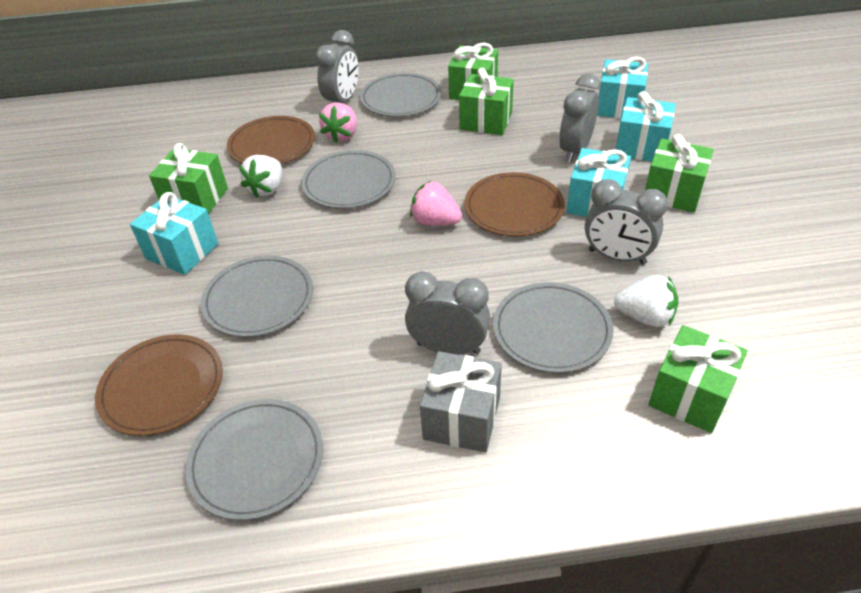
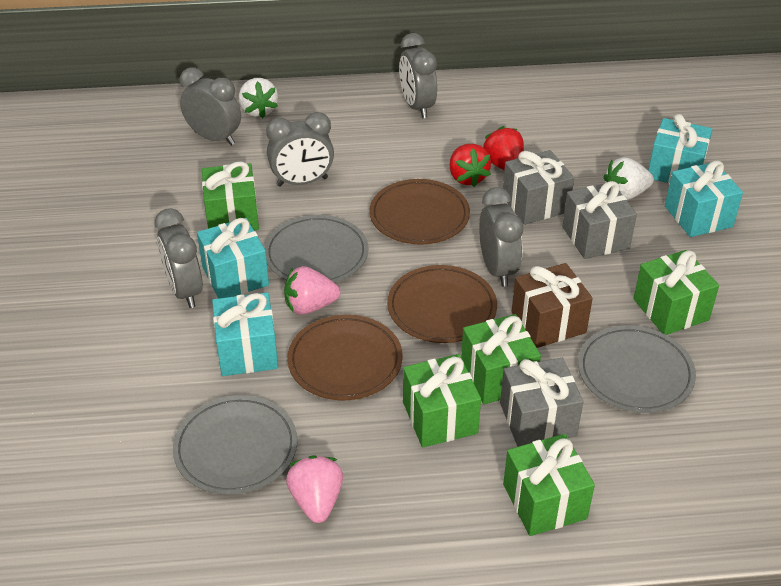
brown gift: 0 -> 1
grey clock: 4 -> 5
grey gift: 1 -> 3
grey plate: 5 -> 3
red strawberry: 0 -> 2

